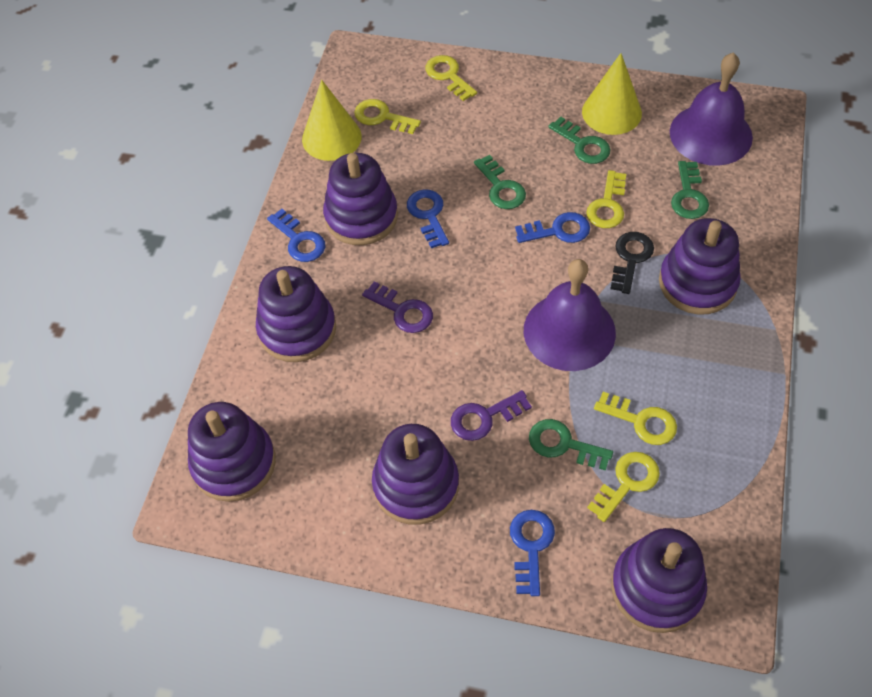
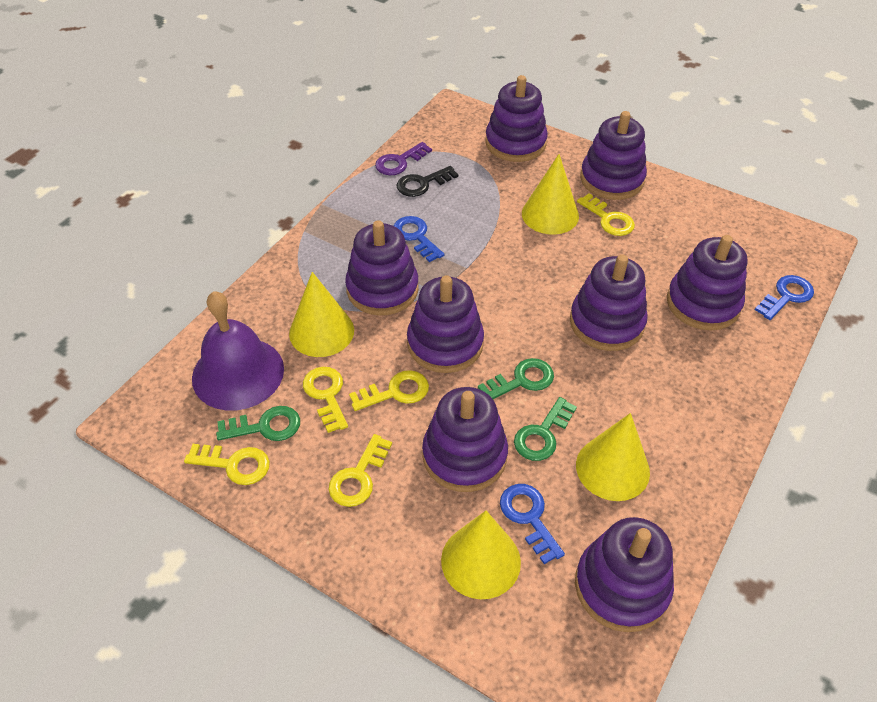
blue key: 4 -> 3
green key: 4 -> 3
purple bell: 2 -> 1
purple key: 2 -> 1
purple stacking toy: 6 -> 8
yellow cone: 2 -> 4

